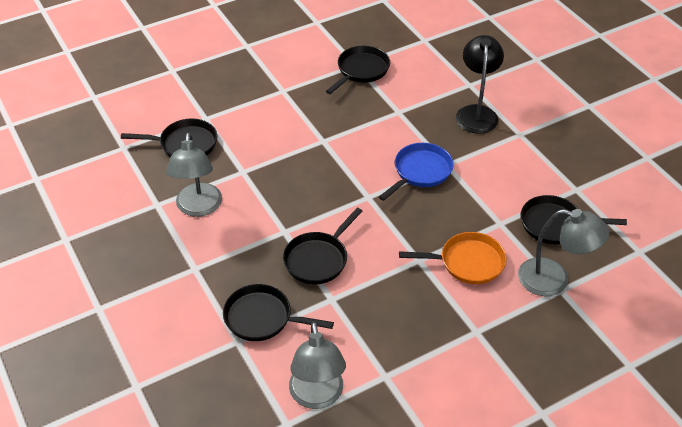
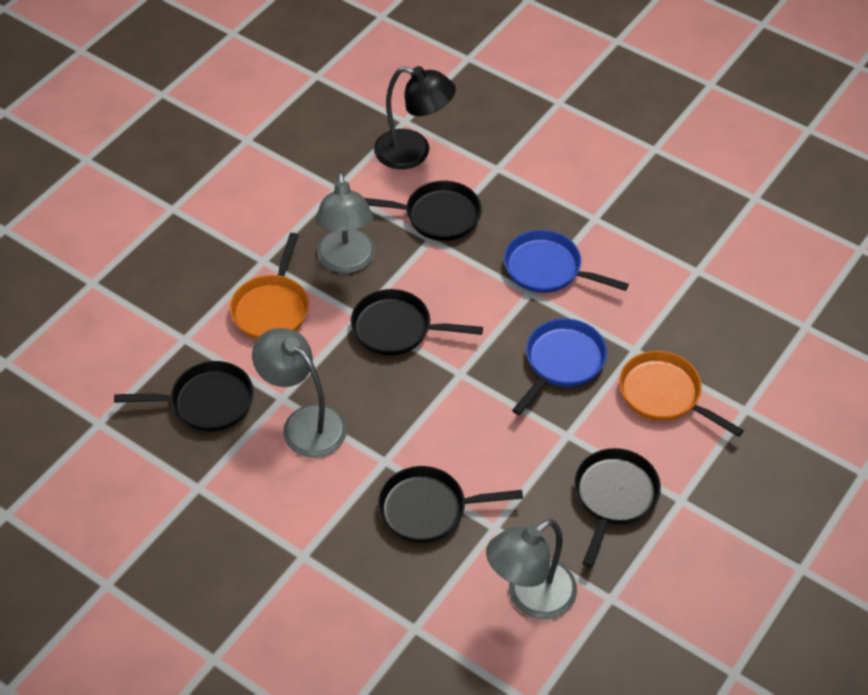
blue pan: 1 -> 2
orange pan: 1 -> 2

